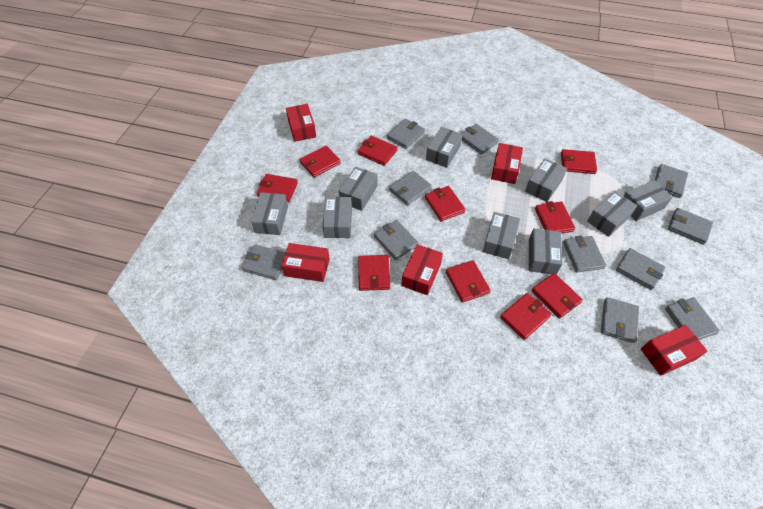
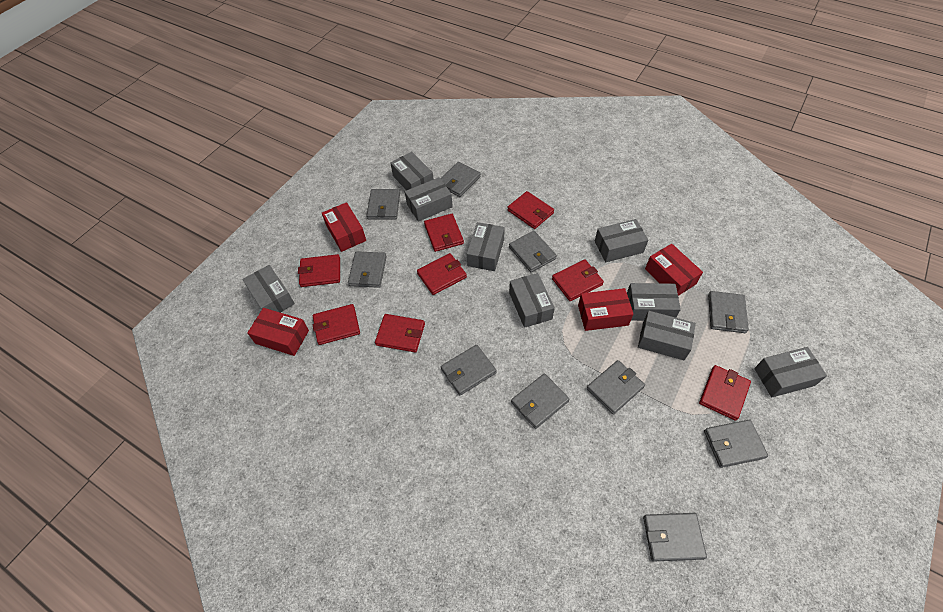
grey wallet: 11 -> 10
red box: 5 -> 4
red wallet: 10 -> 8

